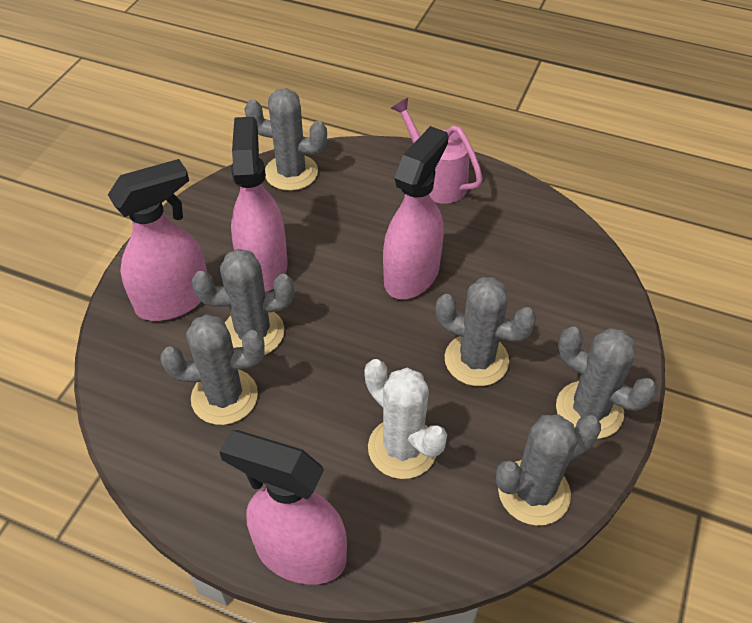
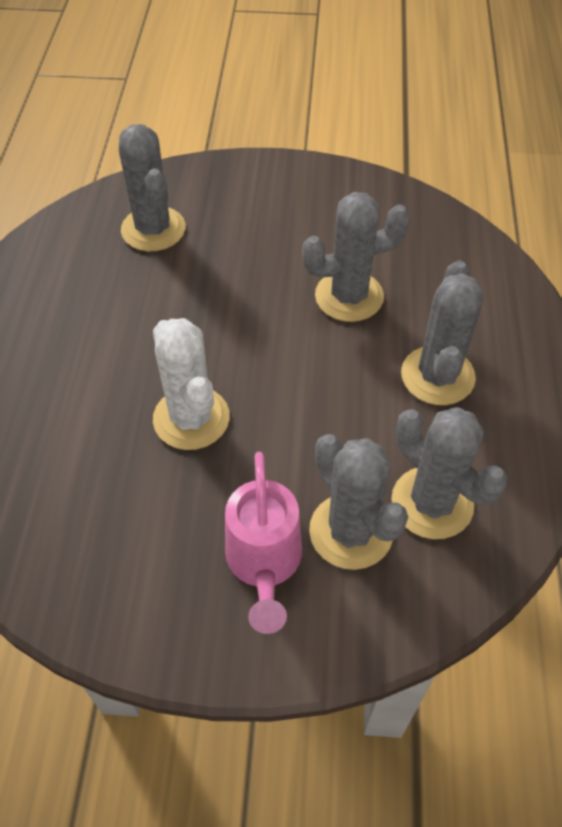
grey cactus: 6 -> 5
pink spray bottle: 4 -> 0

